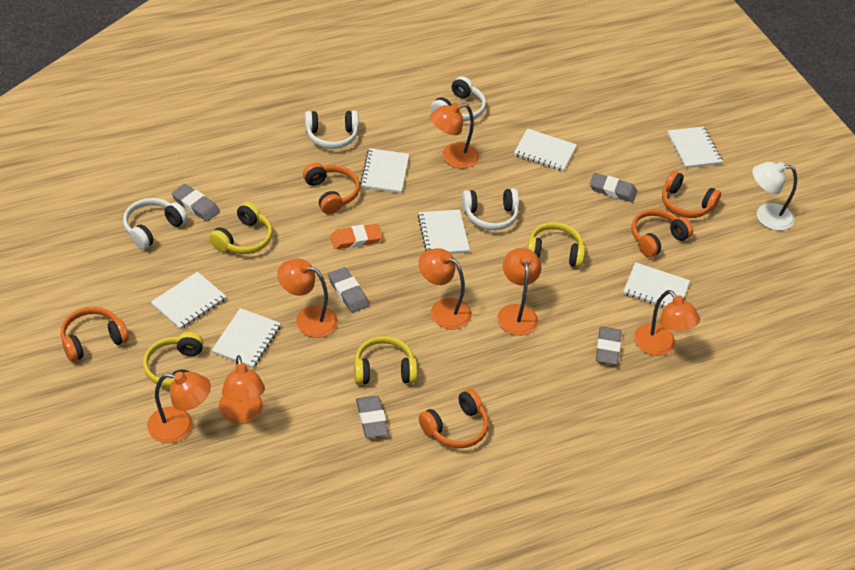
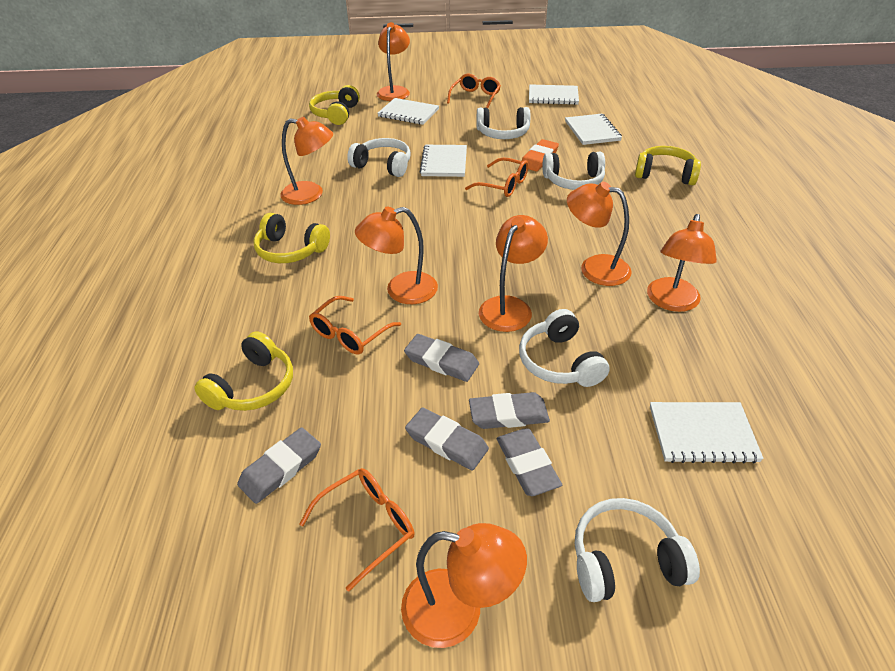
orange glasses: 0 -> 4
orange headphones: 5 -> 0
white headphones: 4 -> 5
white lamp: 1 -> 0
white notebook: 7 -> 5

